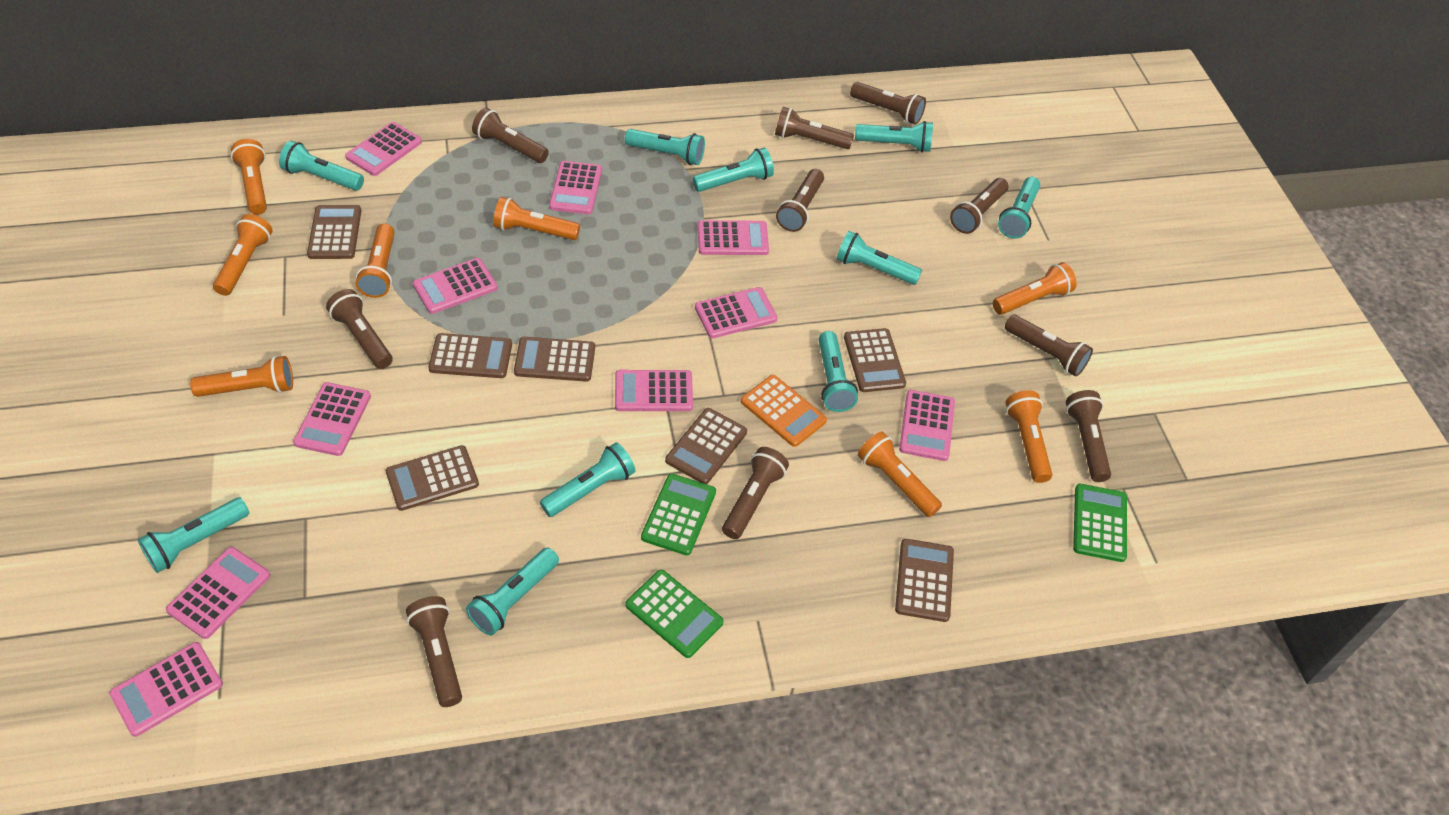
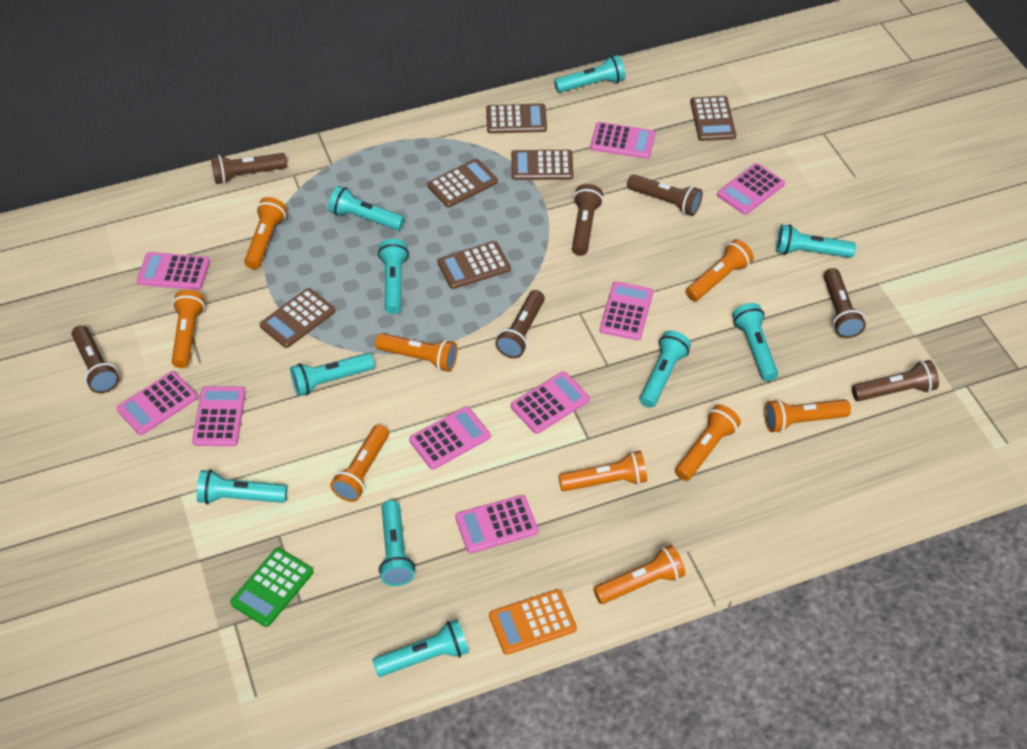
brown calculator: 7 -> 6
brown flashlight: 10 -> 7
green calculator: 3 -> 1
orange flashlight: 8 -> 9
pink calculator: 10 -> 9

